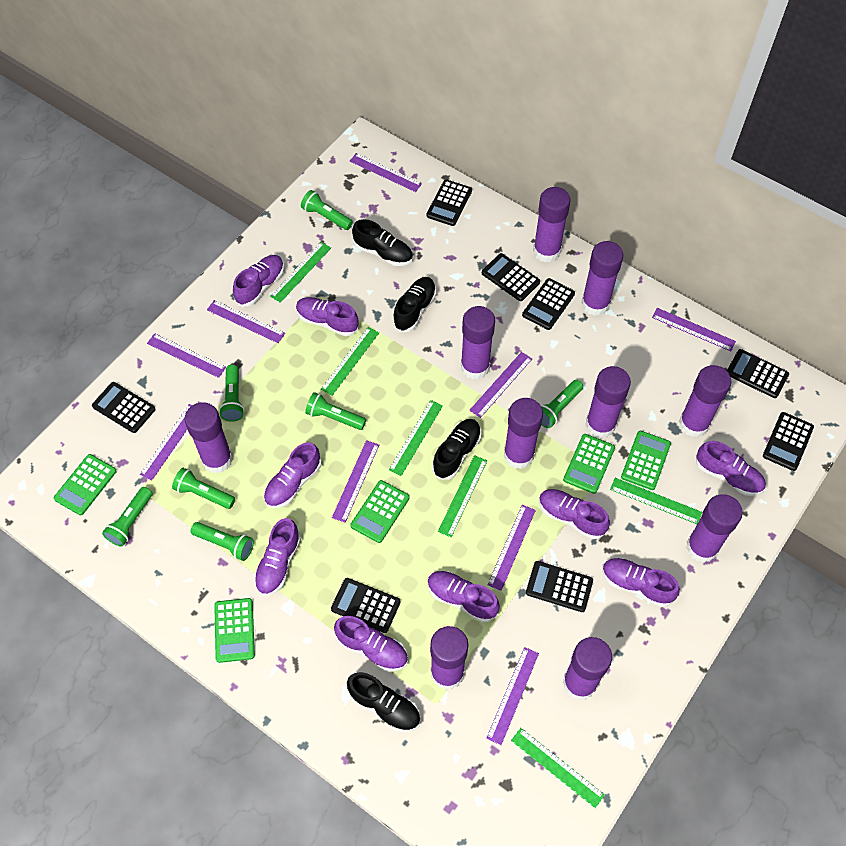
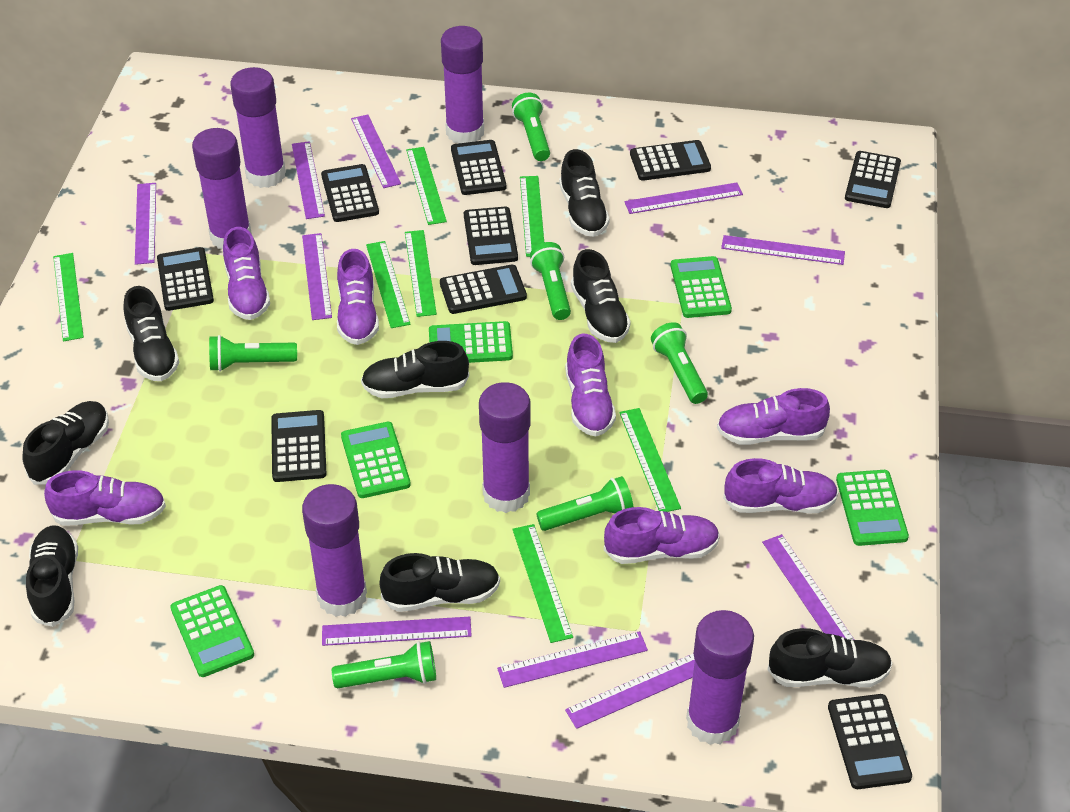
black calculator: 8 -> 9
black shoe: 4 -> 8
green flashlight: 7 -> 6
green ruler: 6 -> 7
purple glue stick: 10 -> 6
purple ruler: 9 -> 10
purple shoe: 9 -> 7

